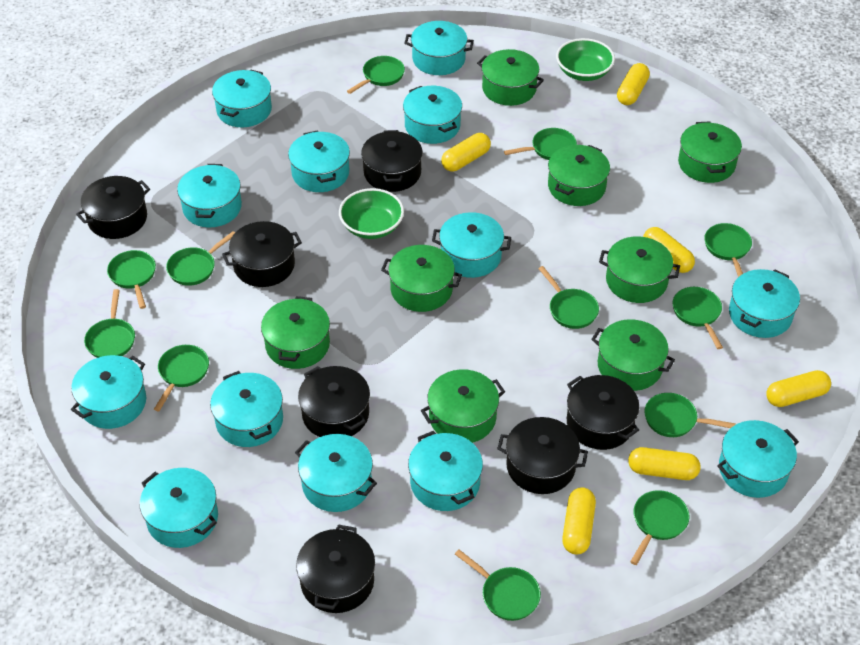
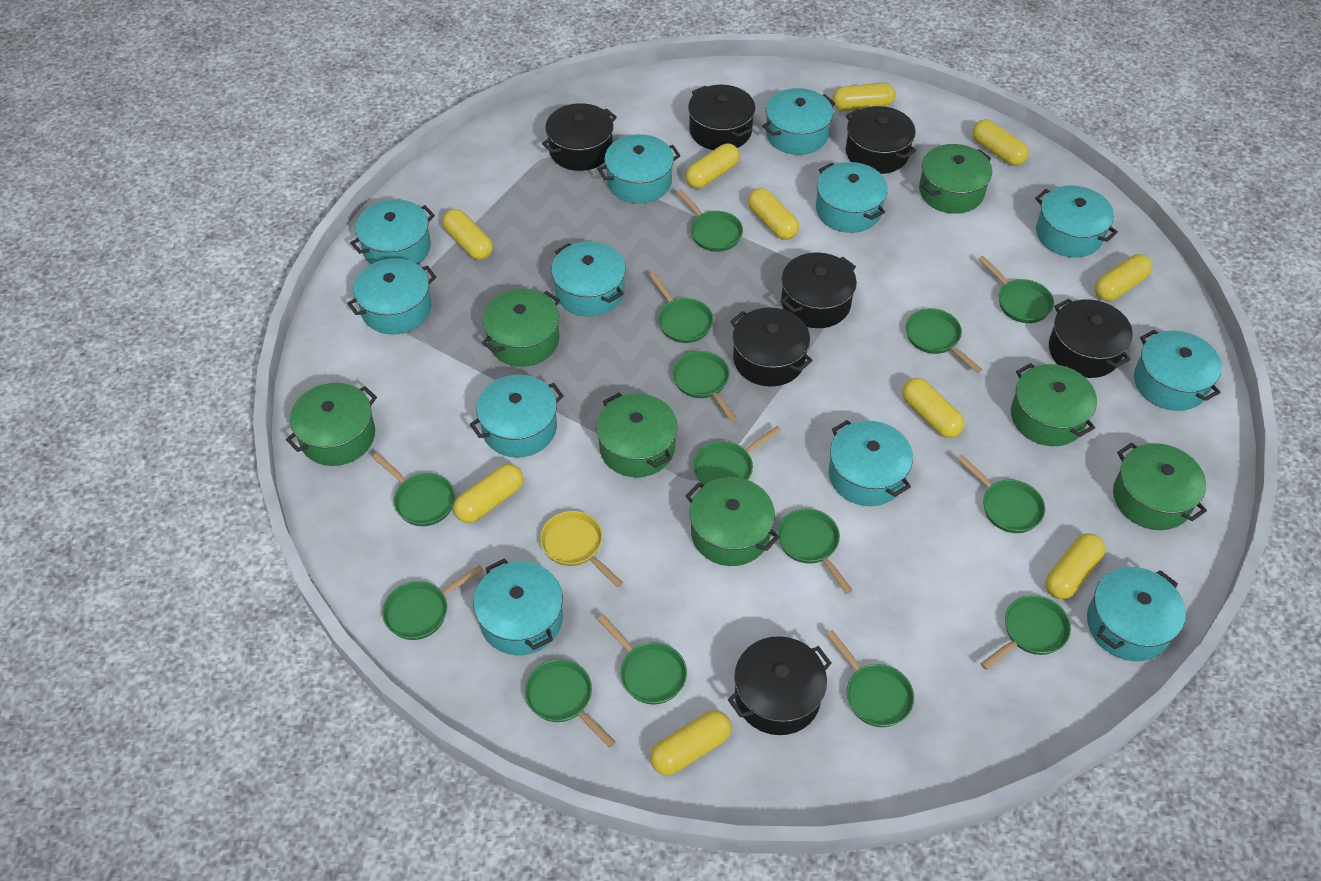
green bowl: 2 -> 0
green pan: 12 -> 14
green pot: 8 -> 7
turquoise pot: 13 -> 12
yellow capsule: 6 -> 10
yellow pan: 0 -> 1

